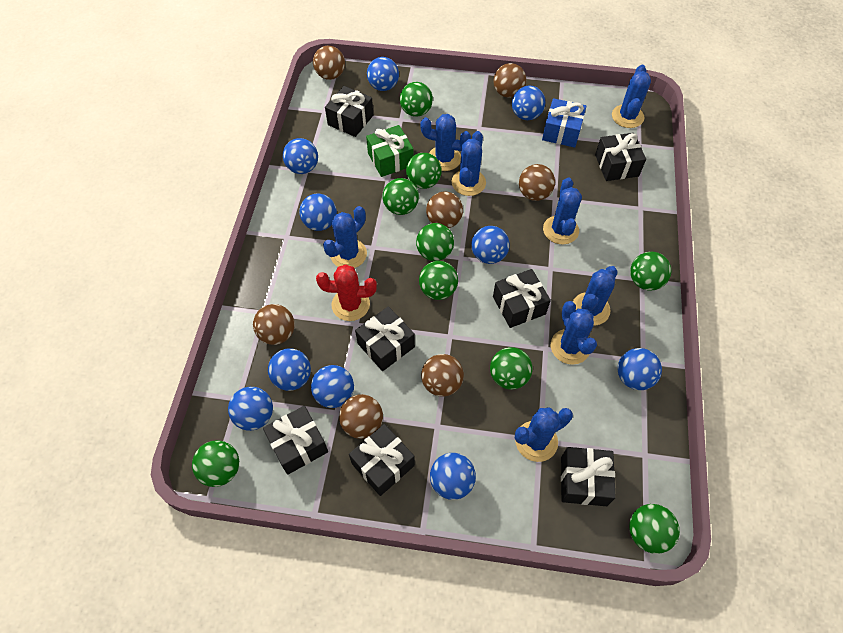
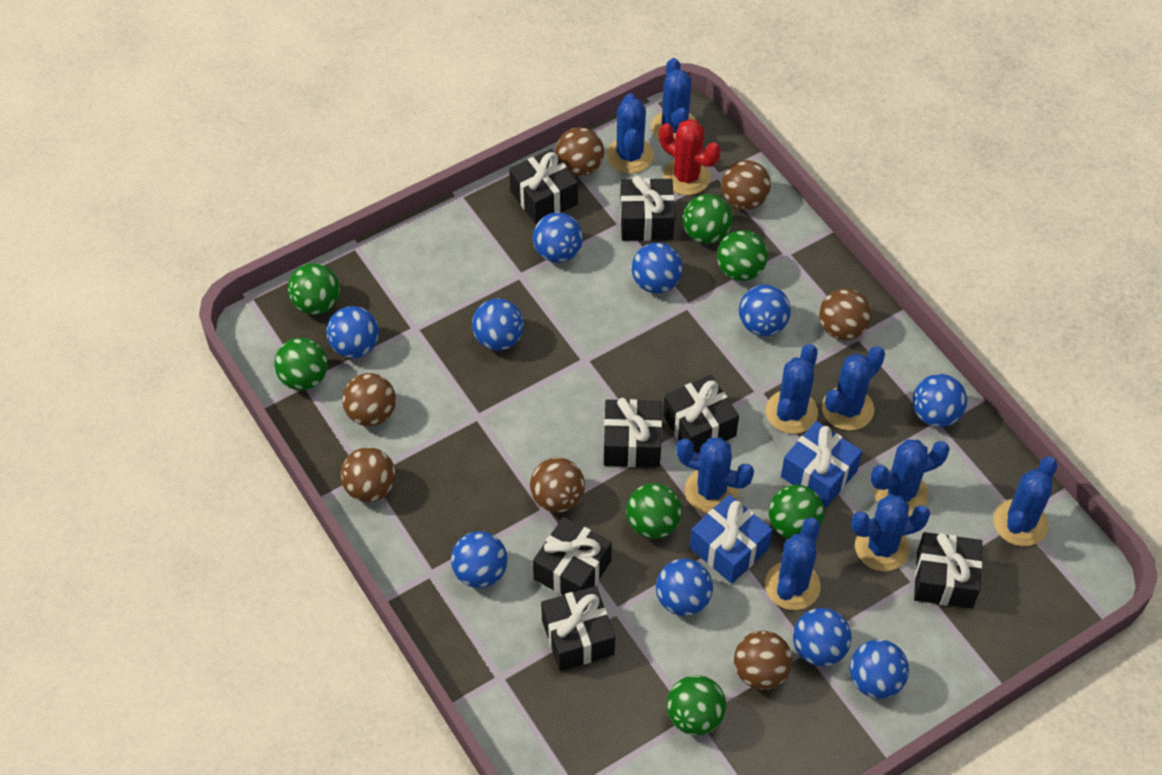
blue cactus: 8 -> 9
blue gift: 1 -> 2
green ball: 9 -> 7
green gift: 1 -> 0

